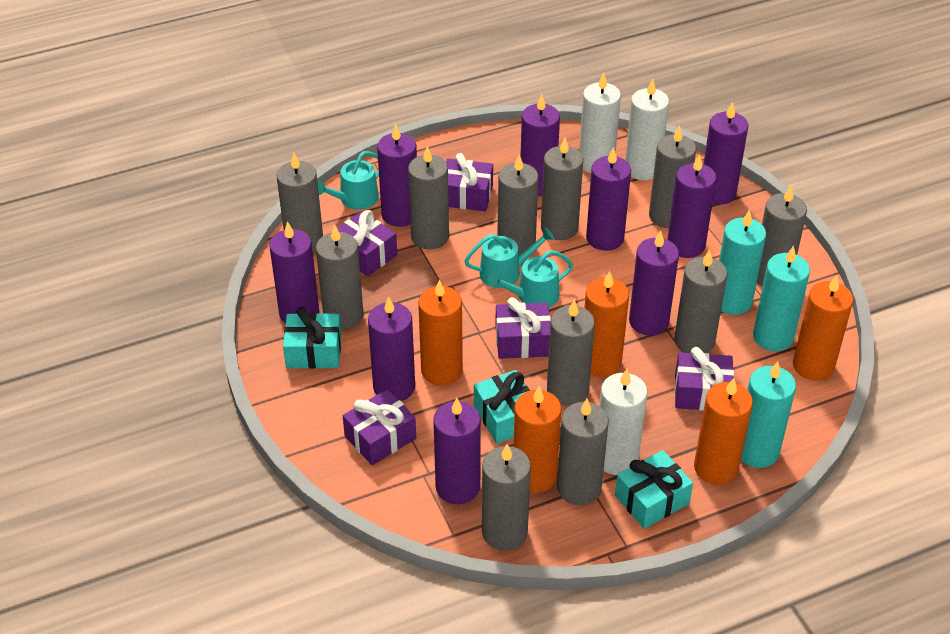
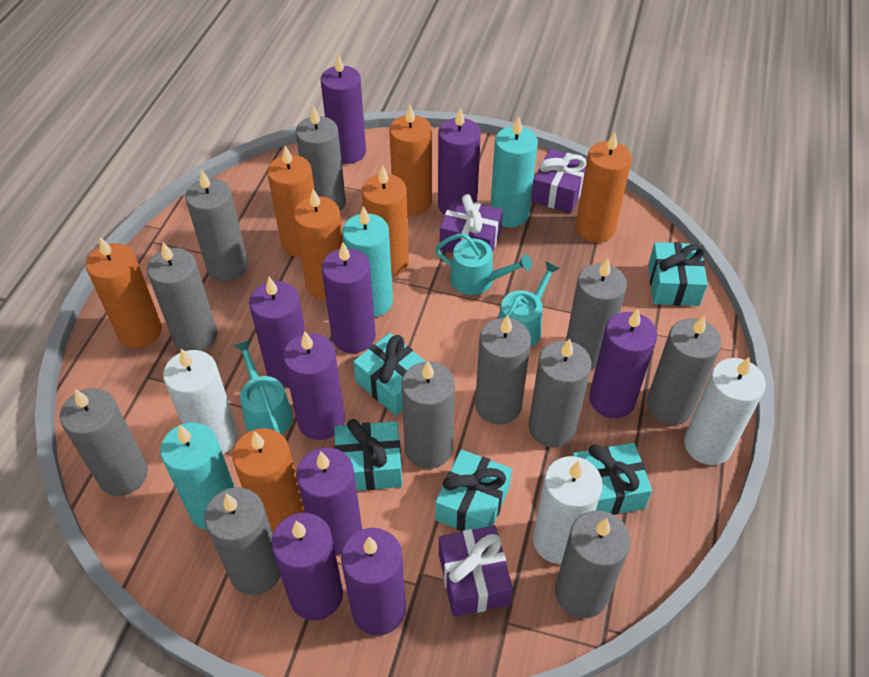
orange candle: 5 -> 7
purple gift: 5 -> 3
turquoise gift: 3 -> 5

